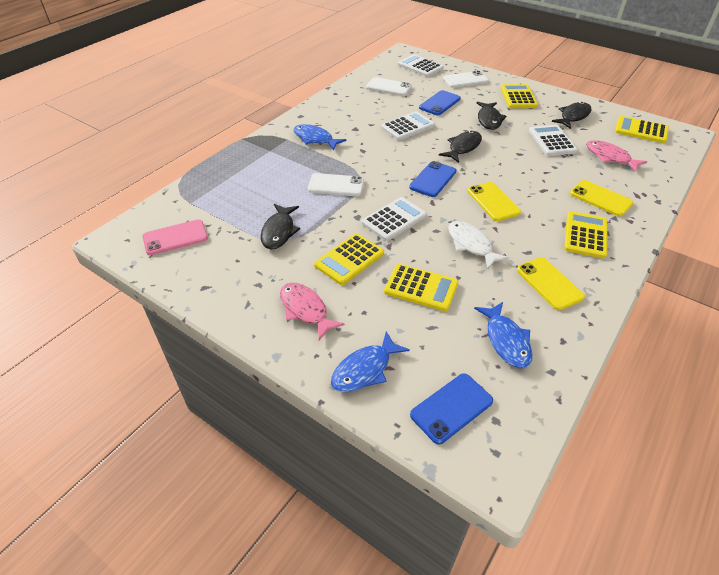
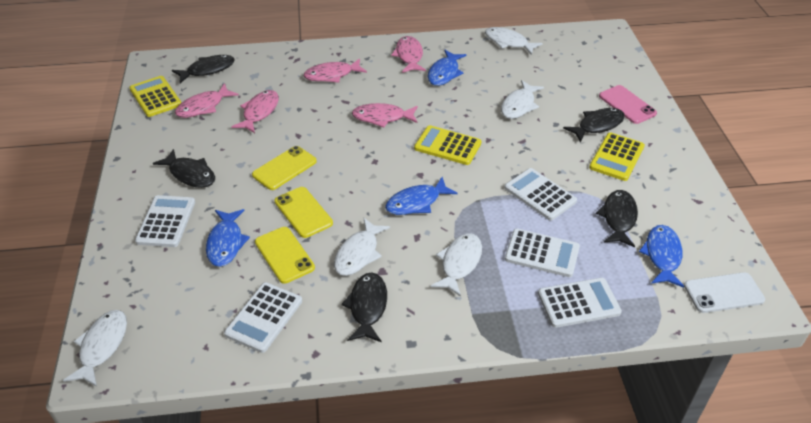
black fish: 4 -> 5
blue fish: 3 -> 4
blue phone: 3 -> 0
pink fish: 2 -> 5
white calculator: 4 -> 5
white fish: 1 -> 5
white phone: 3 -> 1
yellow calculator: 5 -> 3

